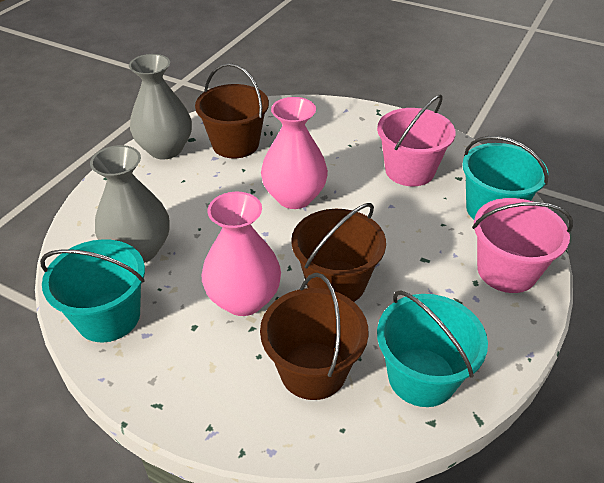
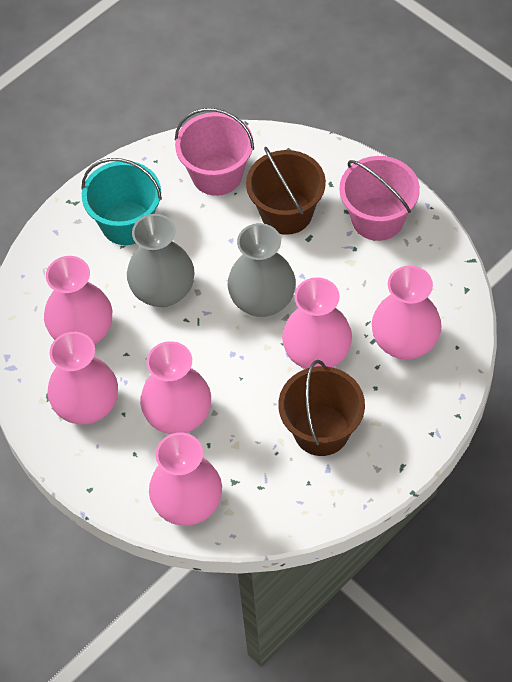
brown bucket: 3 -> 2
pink vase: 2 -> 6
turquoise bucket: 3 -> 1

